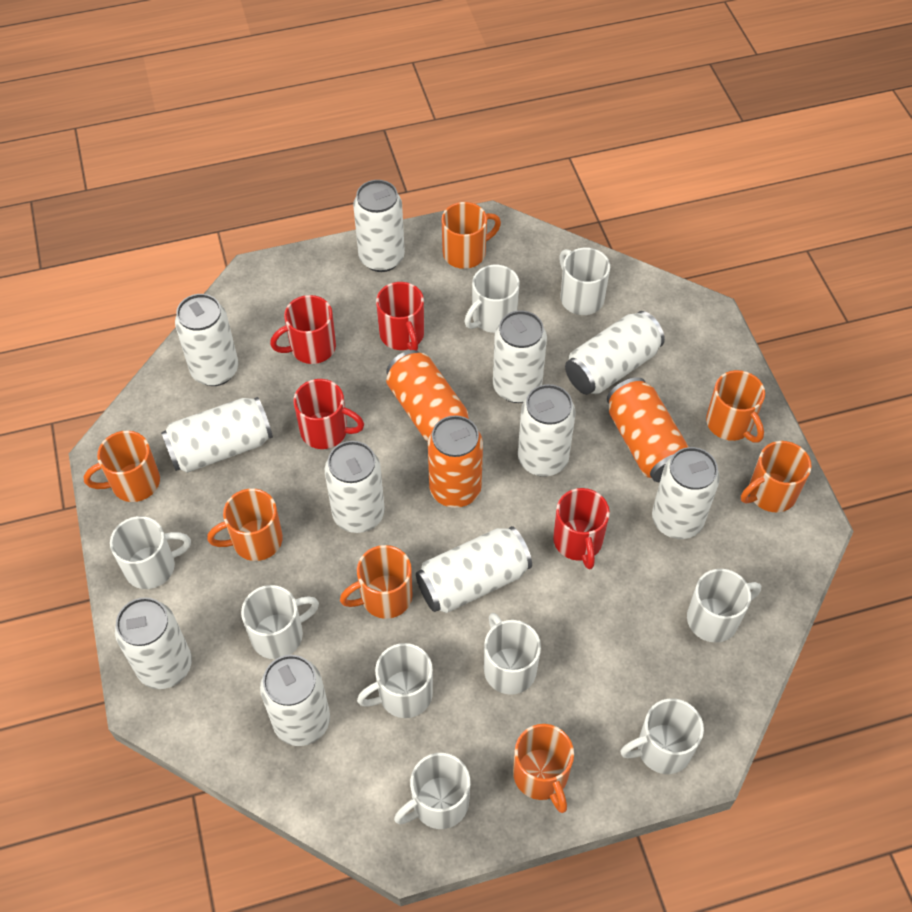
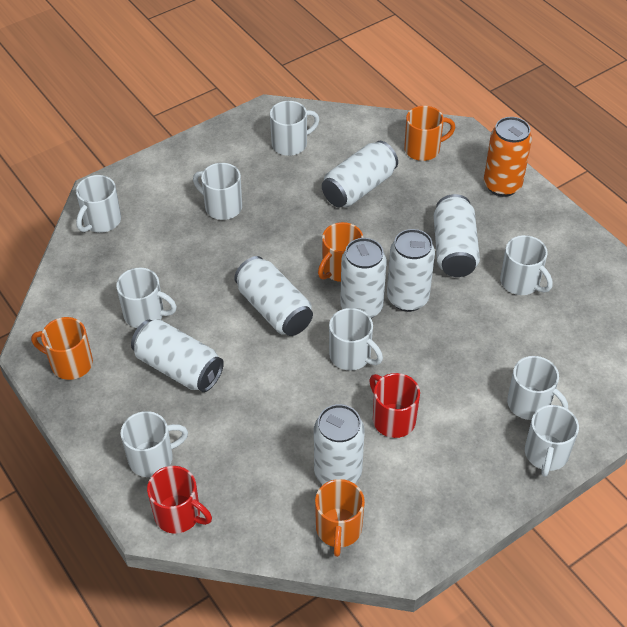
orange can: 3 -> 1
orange mug: 7 -> 4
red mug: 4 -> 2
white can: 11 -> 7

